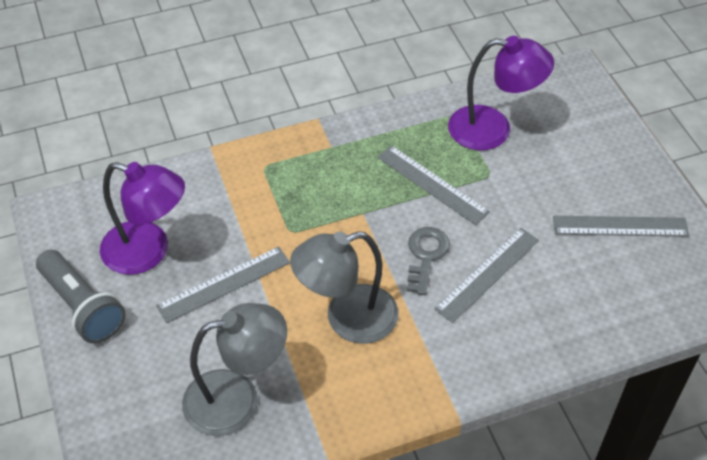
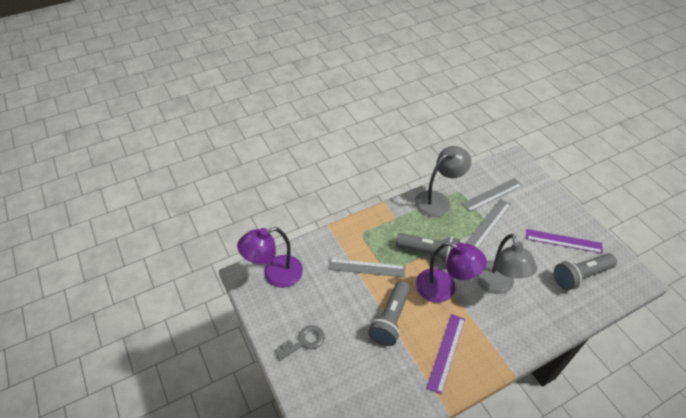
grey flashlight: 1 -> 3
grey ruler: 4 -> 3
purple ruler: 0 -> 2

